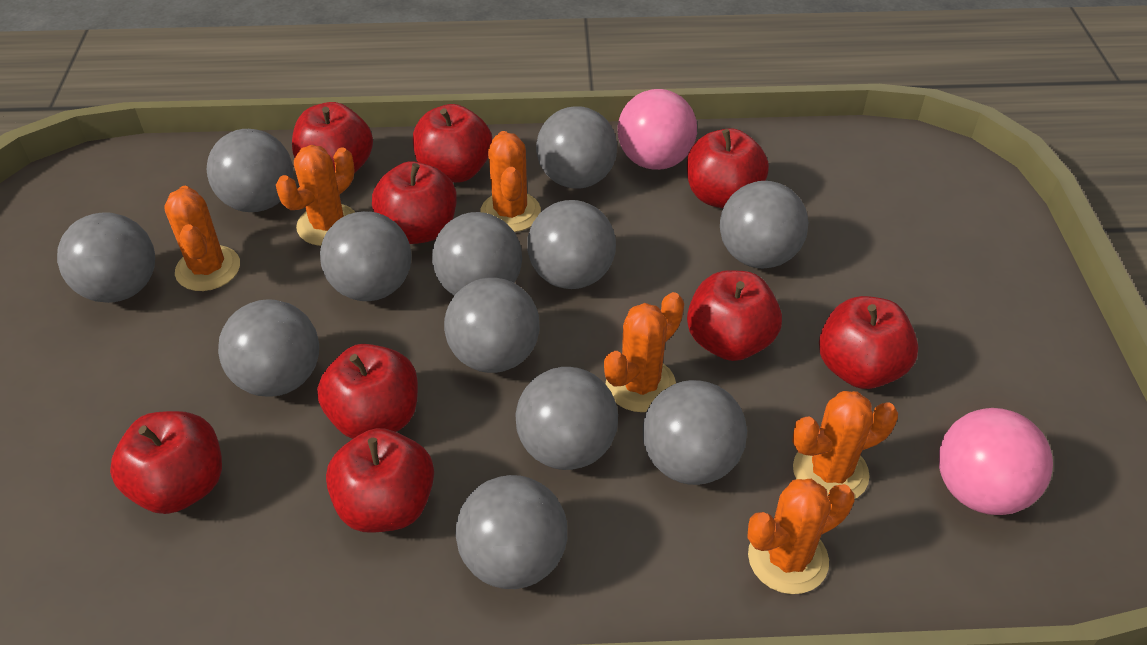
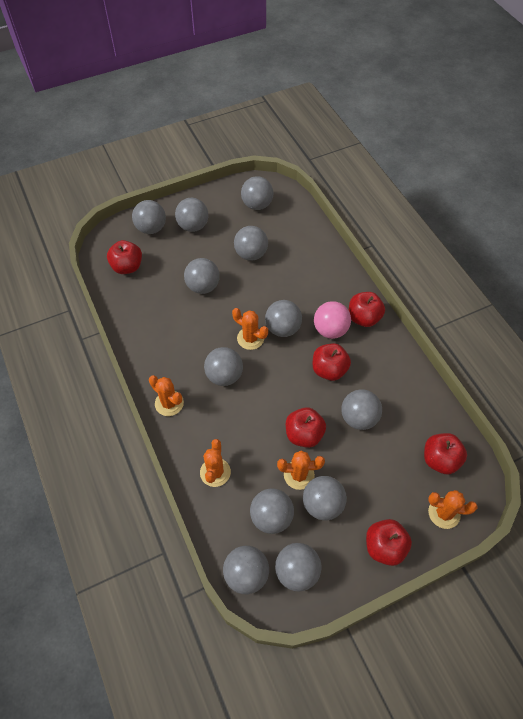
orange cactus: 6 -> 5
pink ball: 2 -> 1
red apple: 9 -> 6

